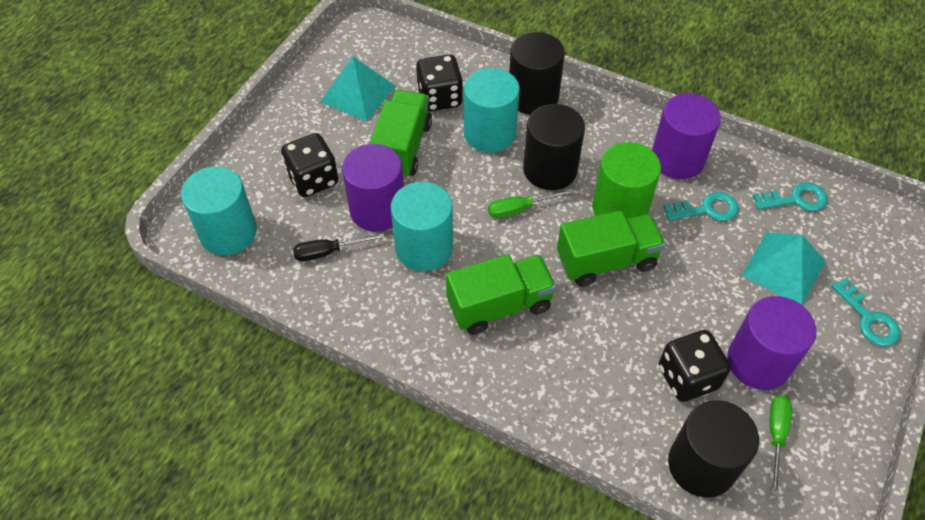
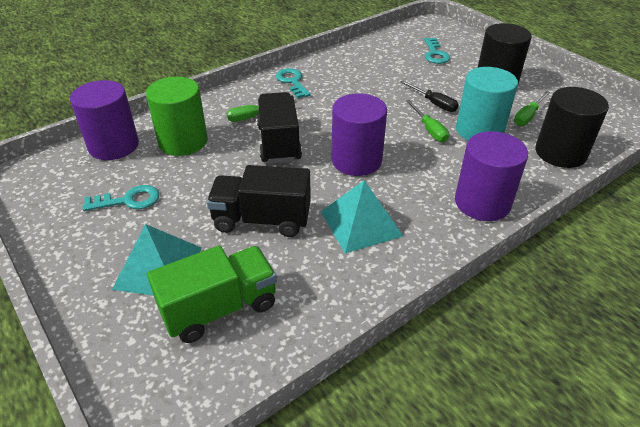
black cylinder: 3 -> 2
black dice: 3 -> 0
black truck: 0 -> 2
green screwdriver: 2 -> 3
green truck: 3 -> 1
turquoise cylinder: 3 -> 1

